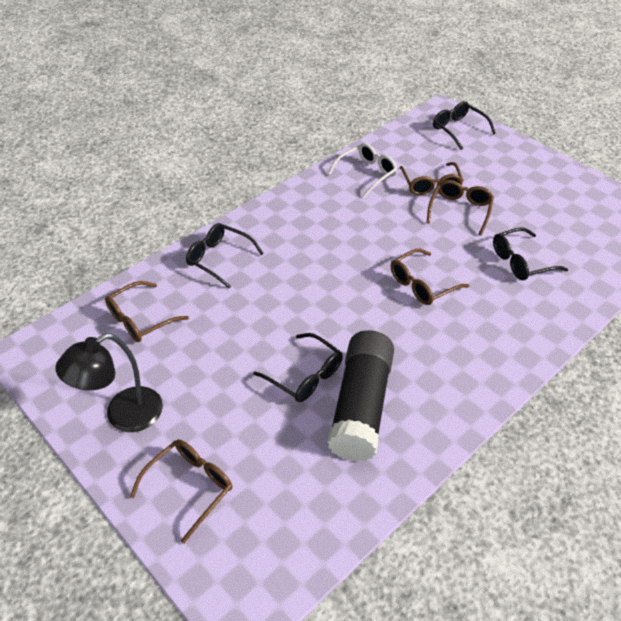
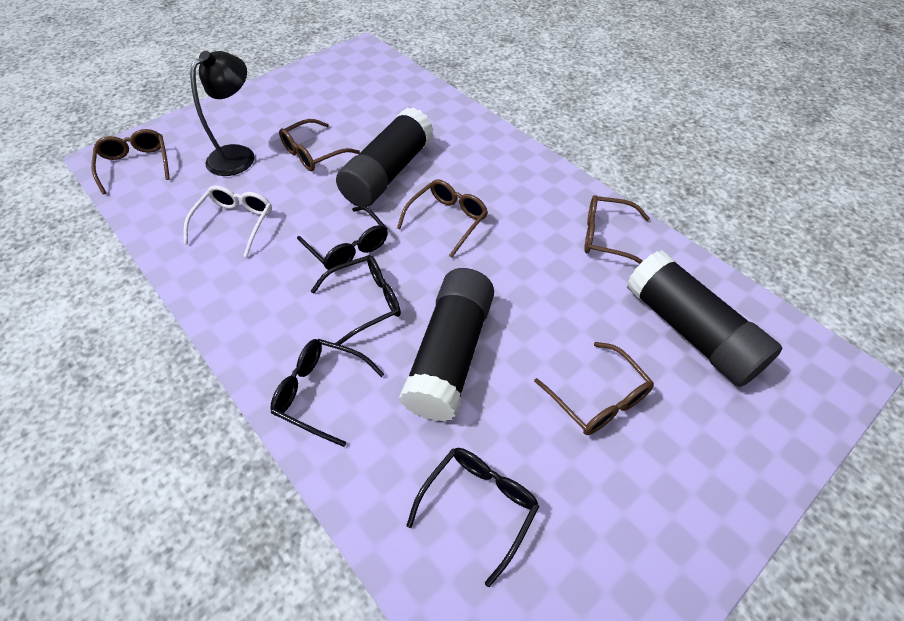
black glue stick: 1 -> 3

